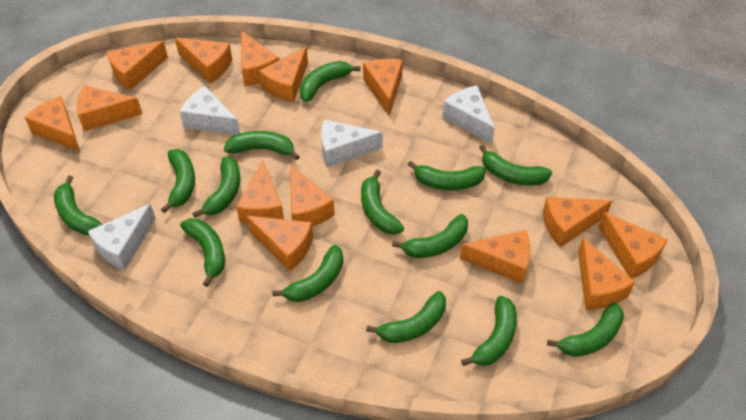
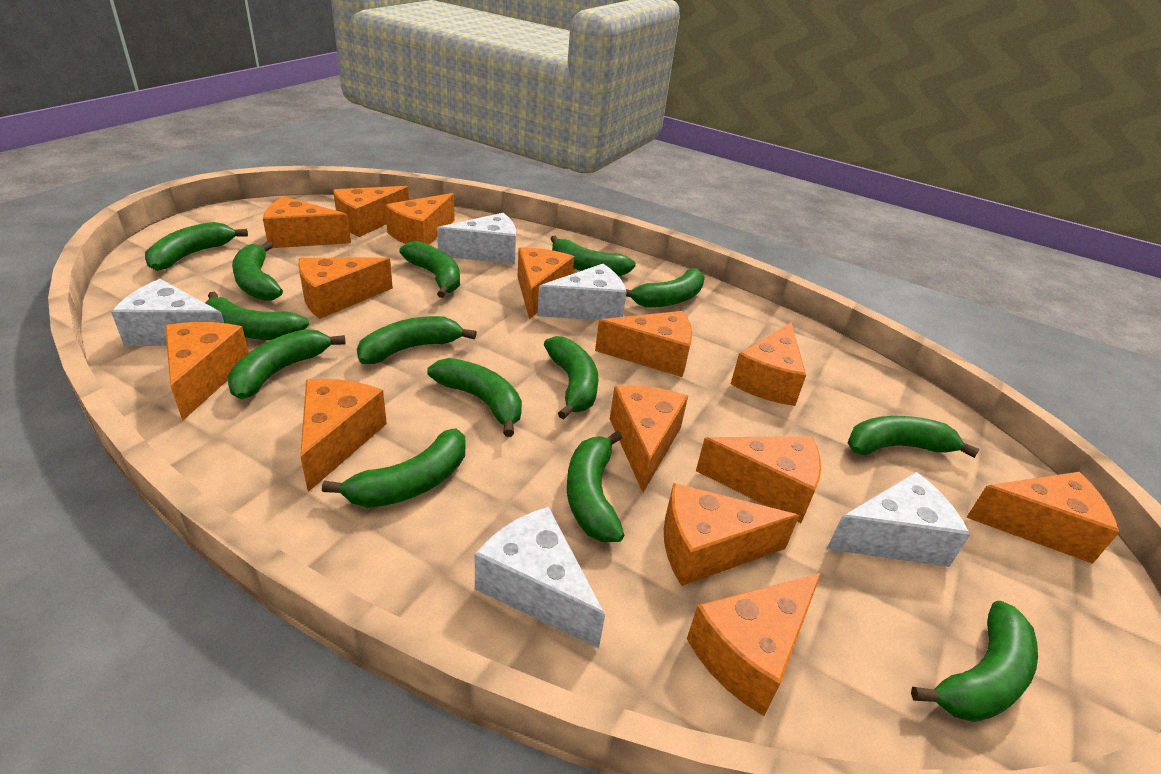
white cheese: 4 -> 5

